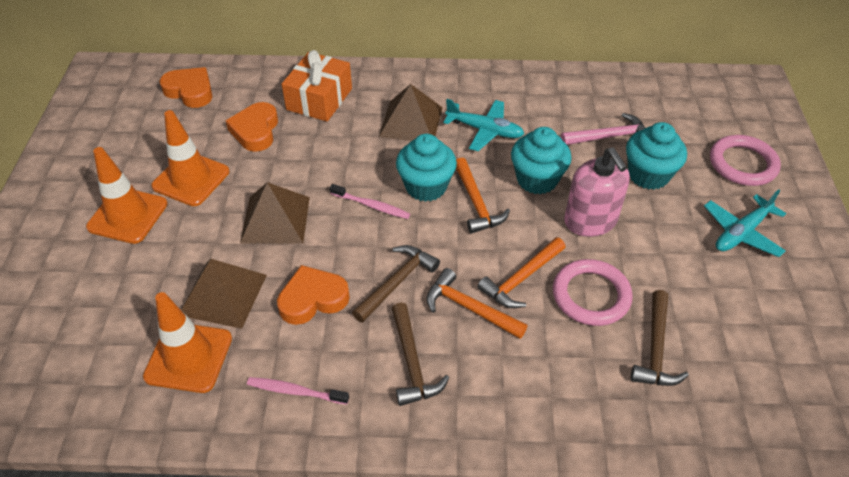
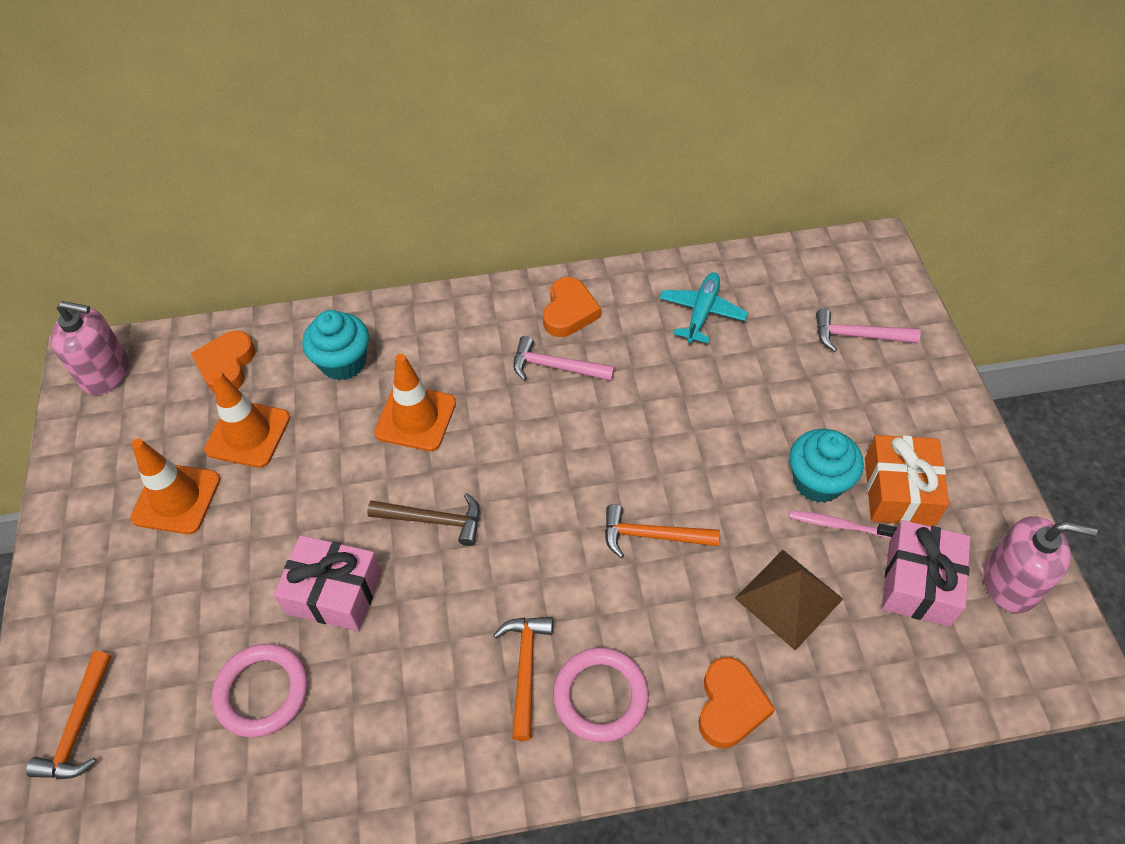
brown hammer: 3 -> 1
brown pyramid: 3 -> 1
pink gift: 0 -> 2
pink hammer: 1 -> 2
pink soap dispenser: 1 -> 2
pink toothbrush: 2 -> 1
turquoise cupcake: 3 -> 2
turquoise plane: 2 -> 1

